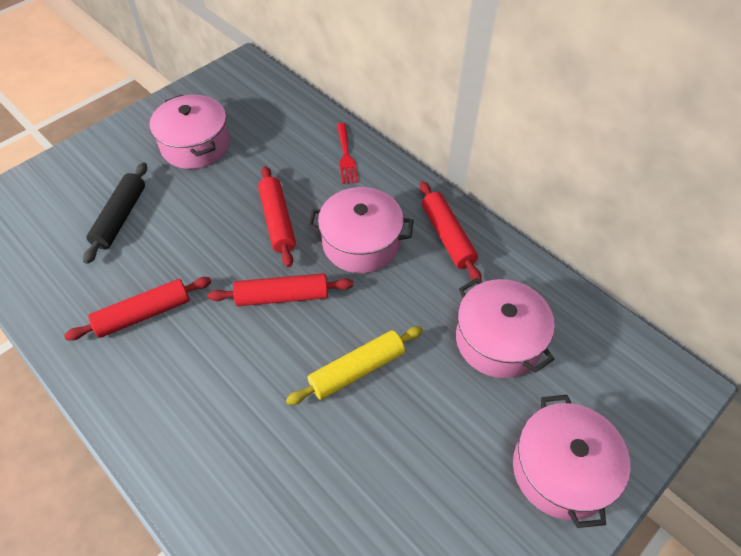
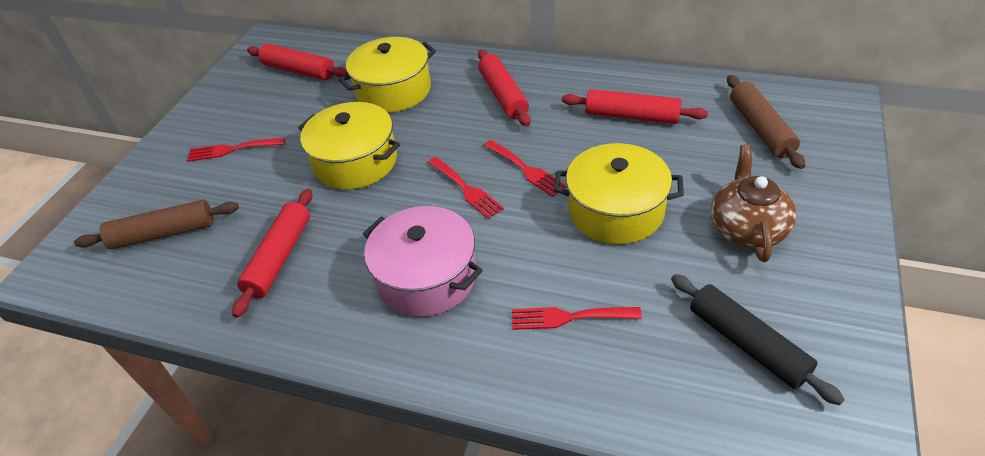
brown rolling pin: 0 -> 2
brown teapot: 0 -> 1
pink pot: 4 -> 1
red fork: 1 -> 4
yellow pot: 0 -> 3
yellow rolling pin: 1 -> 0

